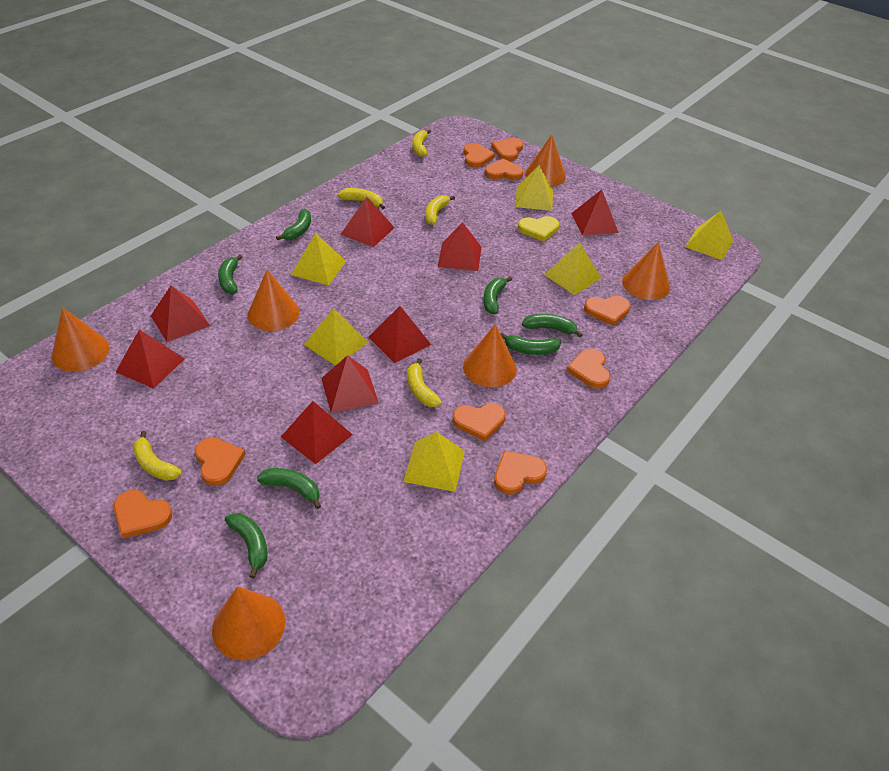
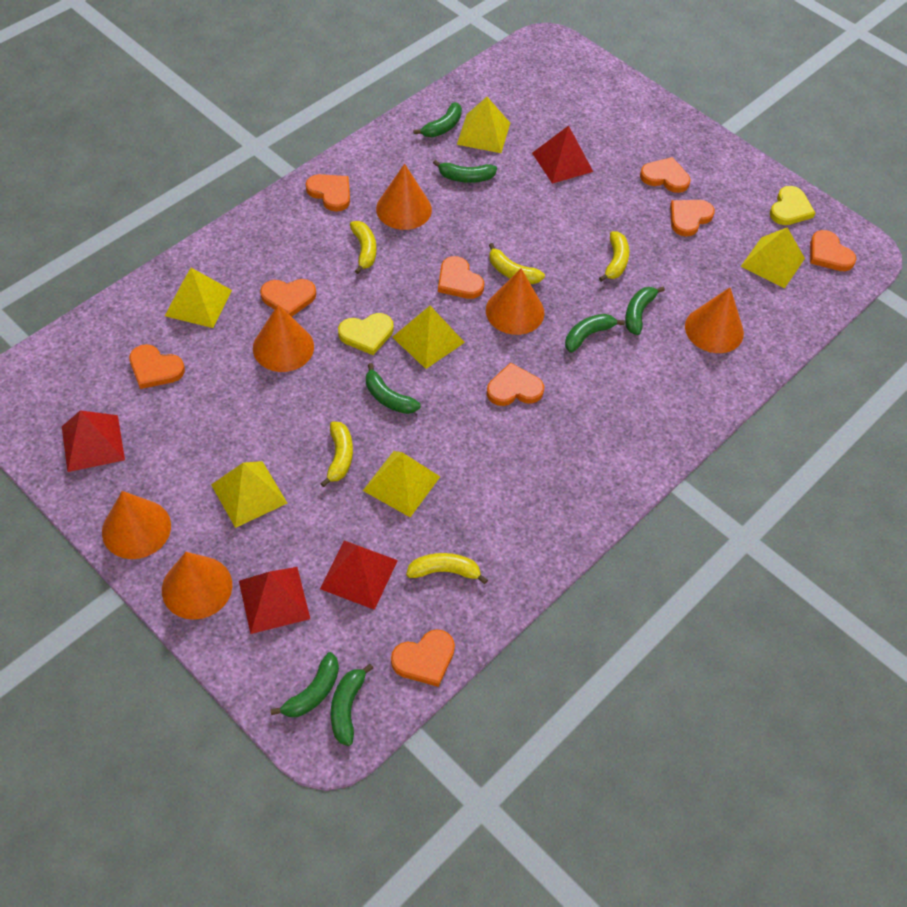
red pyramid: 8 -> 4
yellow heart: 1 -> 2

